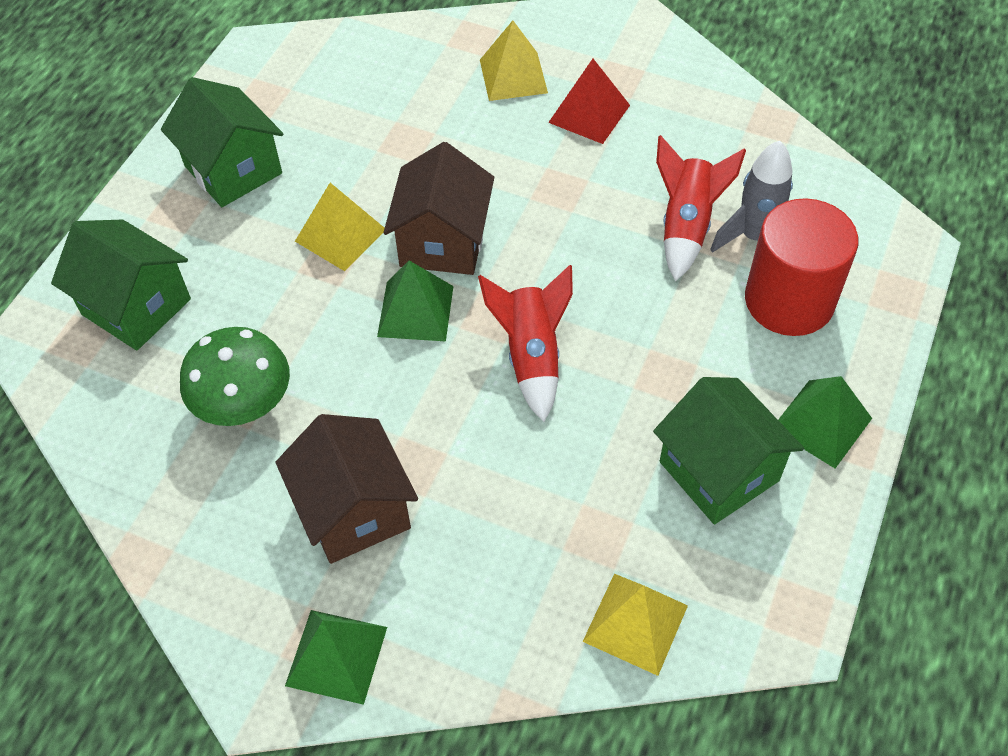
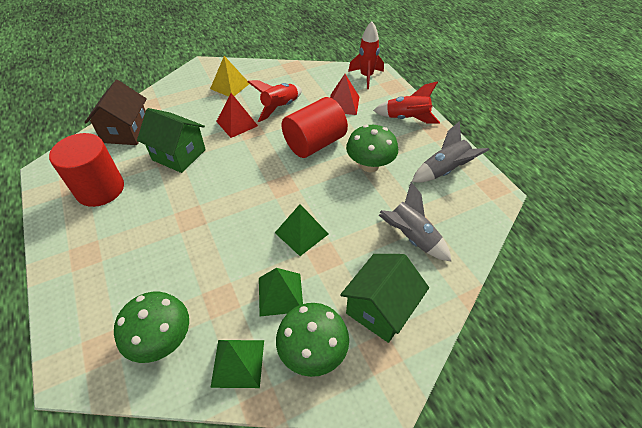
brown house: 2 -> 1
green house: 3 -> 2
green mushroom: 1 -> 3
grey rocket: 1 -> 2
red cylinder: 1 -> 2
red pyramid: 1 -> 2
red rocket: 2 -> 3
yellow pyramid: 3 -> 1

